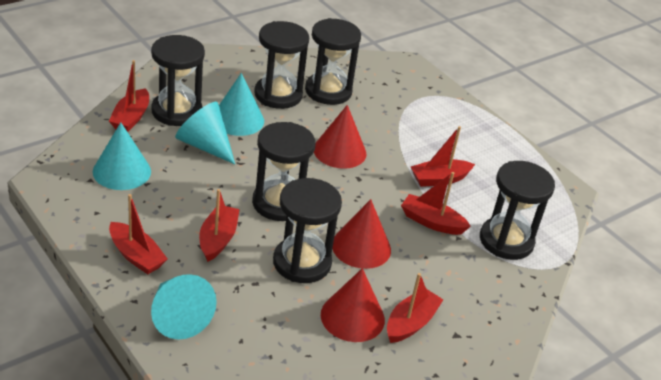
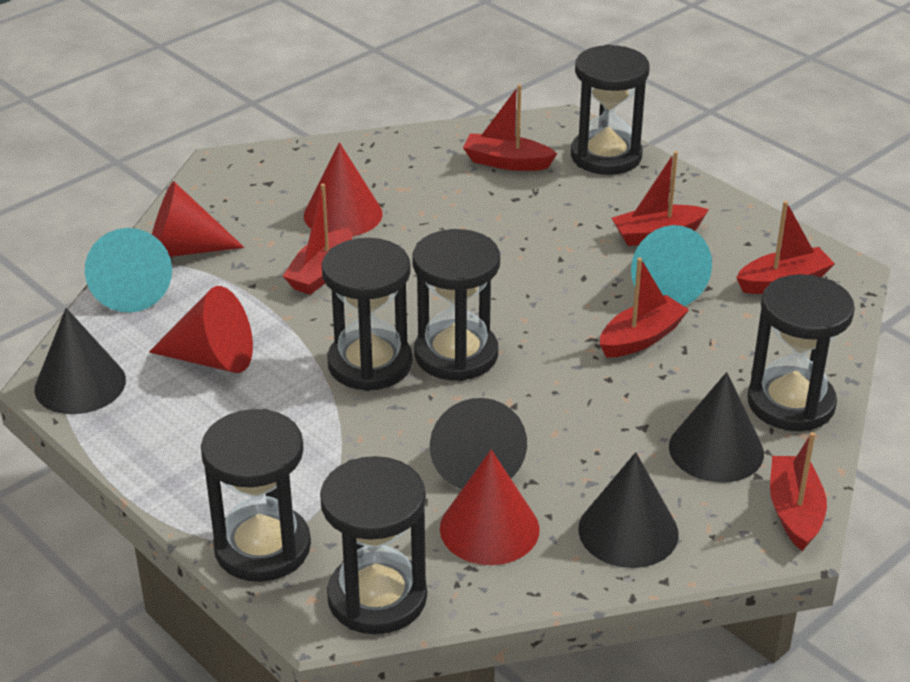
black cone: 0 -> 4
red cone: 3 -> 4
turquoise cone: 4 -> 2

